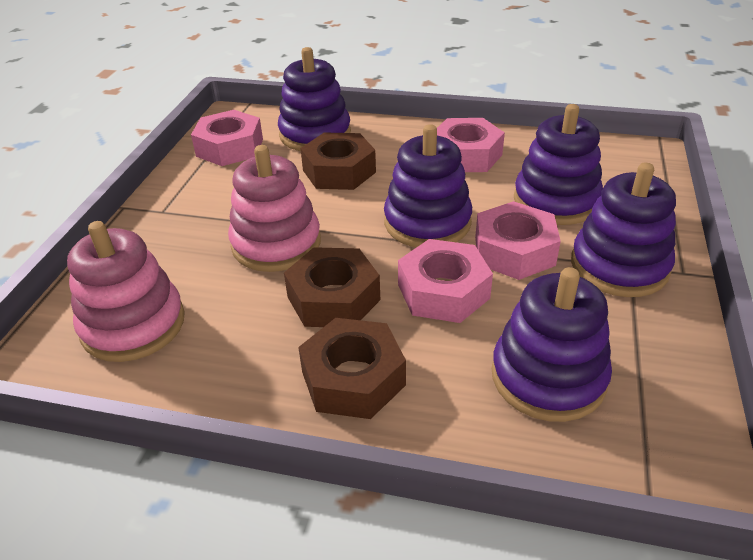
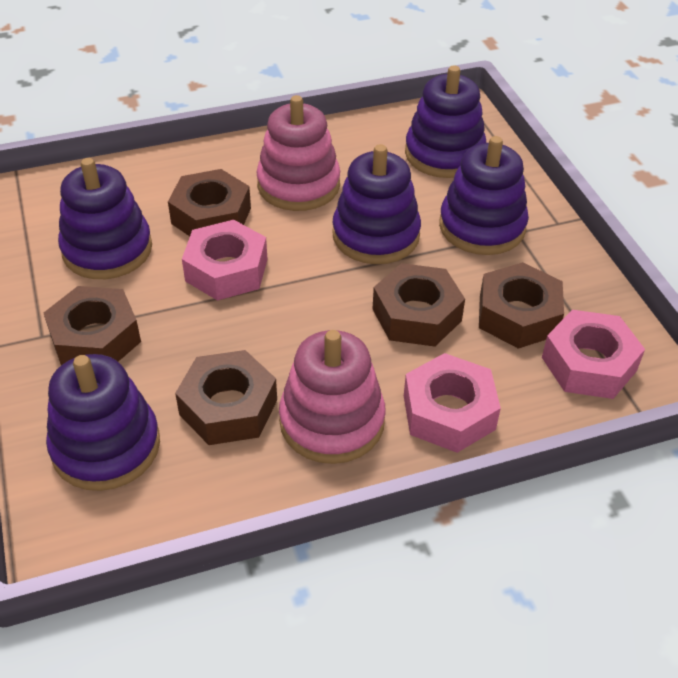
brown nut: 3 -> 5
pink nut: 4 -> 3

